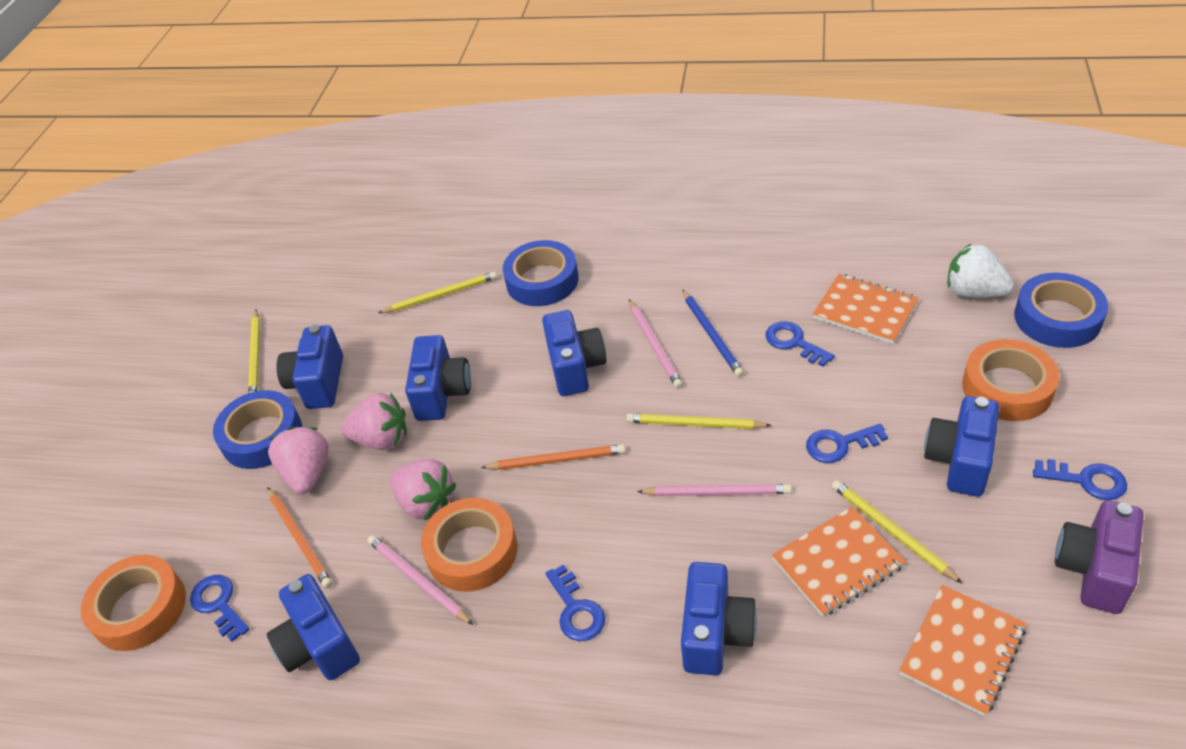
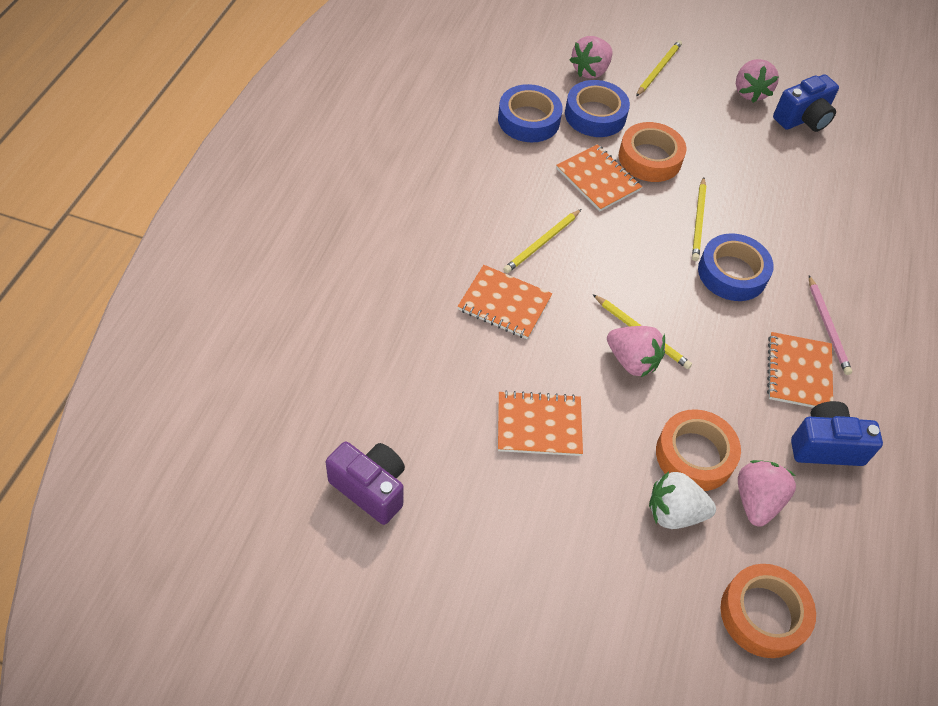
blue camera: 6 -> 2
blue key: 5 -> 0
blue pencil: 1 -> 0
orange notebook: 3 -> 4
orange pencil: 2 -> 0
pink pencil: 3 -> 1
pink strawberry: 3 -> 4

